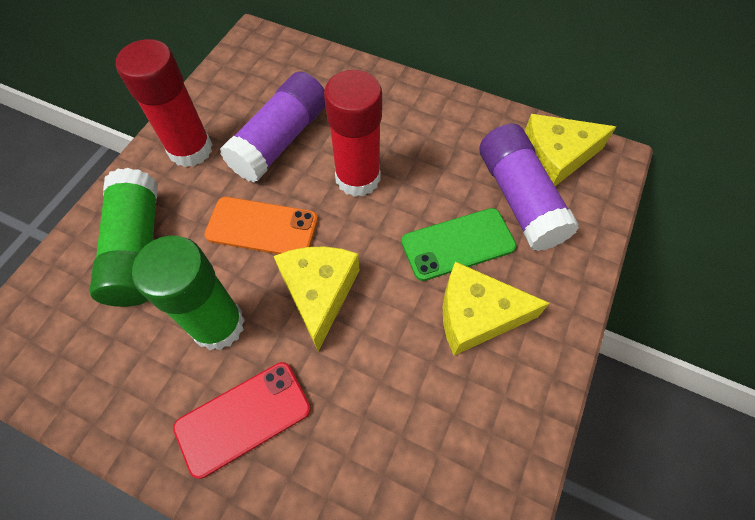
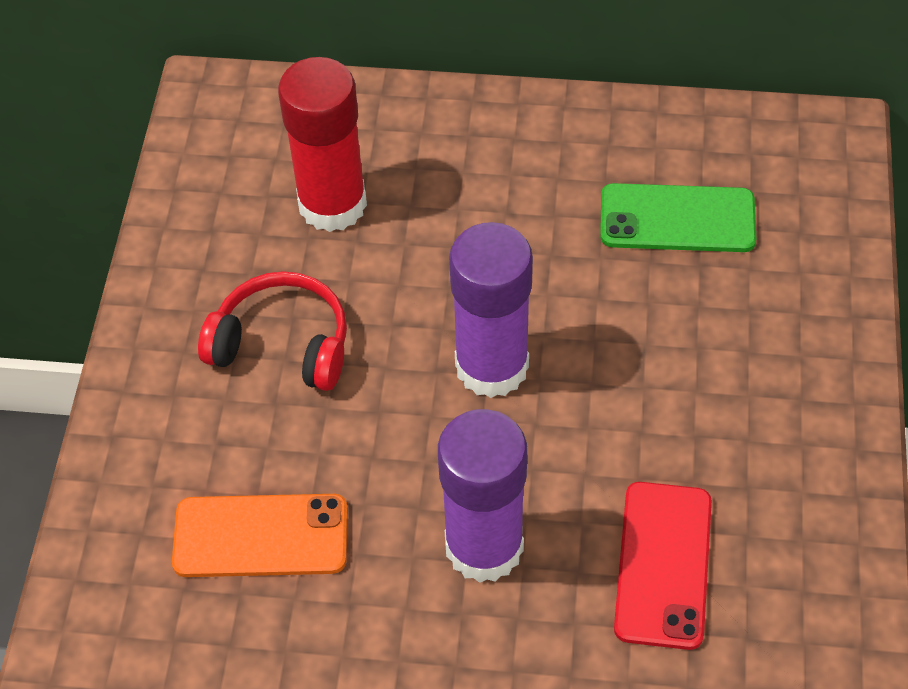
green glue stick: 2 -> 0
red glue stick: 2 -> 1
red headphones: 0 -> 1
yellow cheese: 3 -> 0

